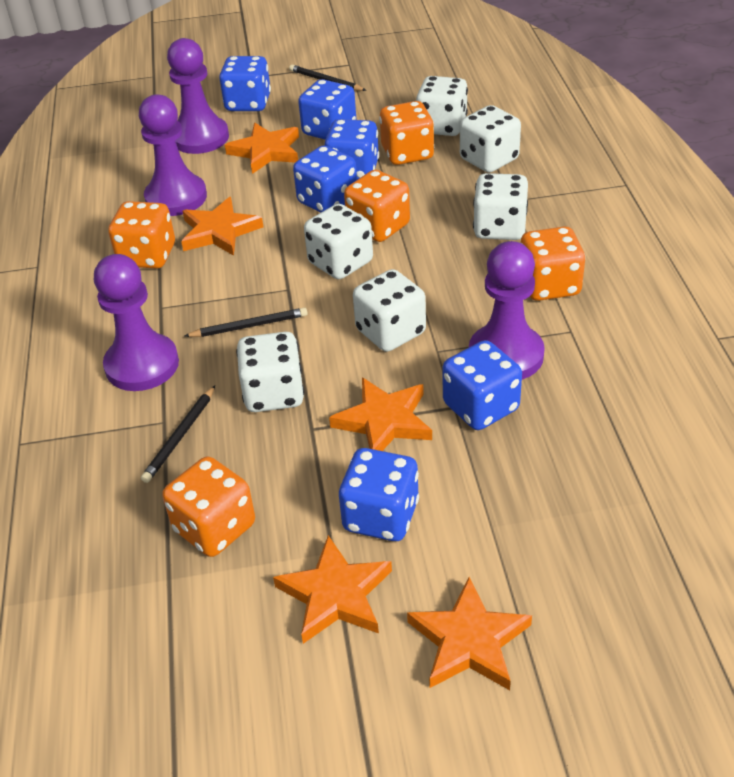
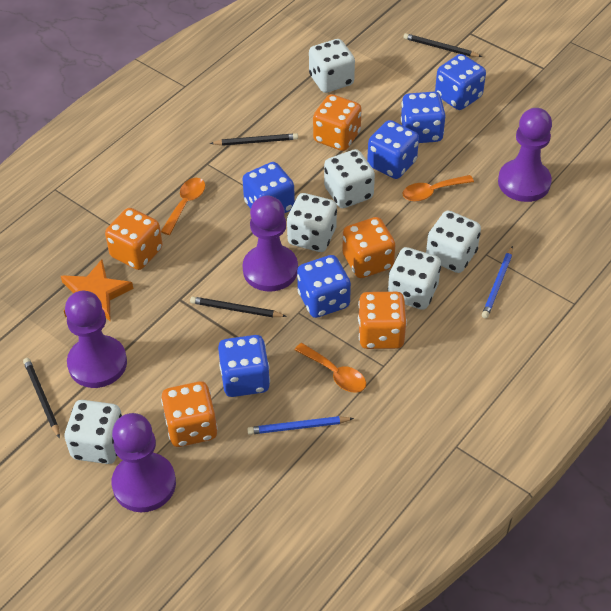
black pencil: 3 -> 4
blue pencil: 0 -> 2
orange spoon: 0 -> 3
orange star: 5 -> 1

